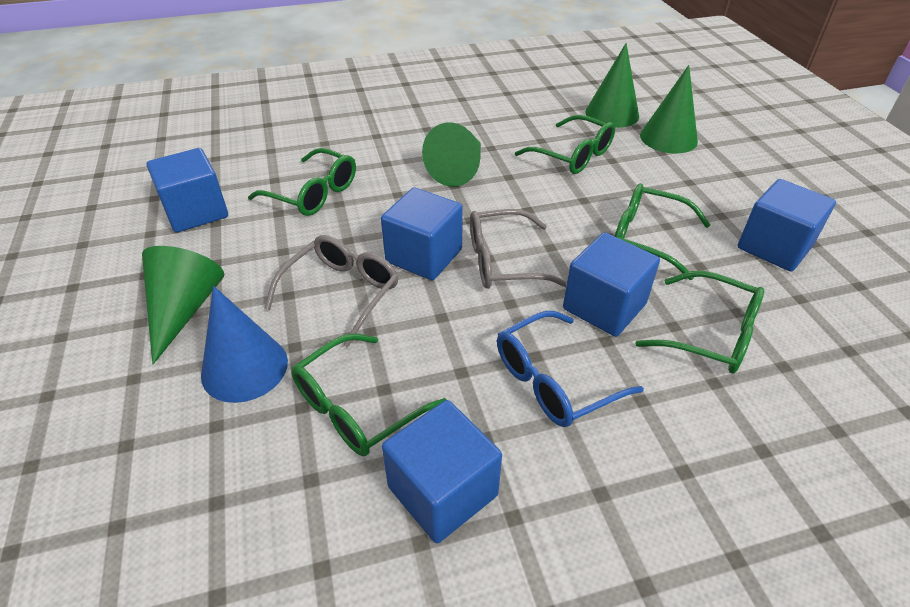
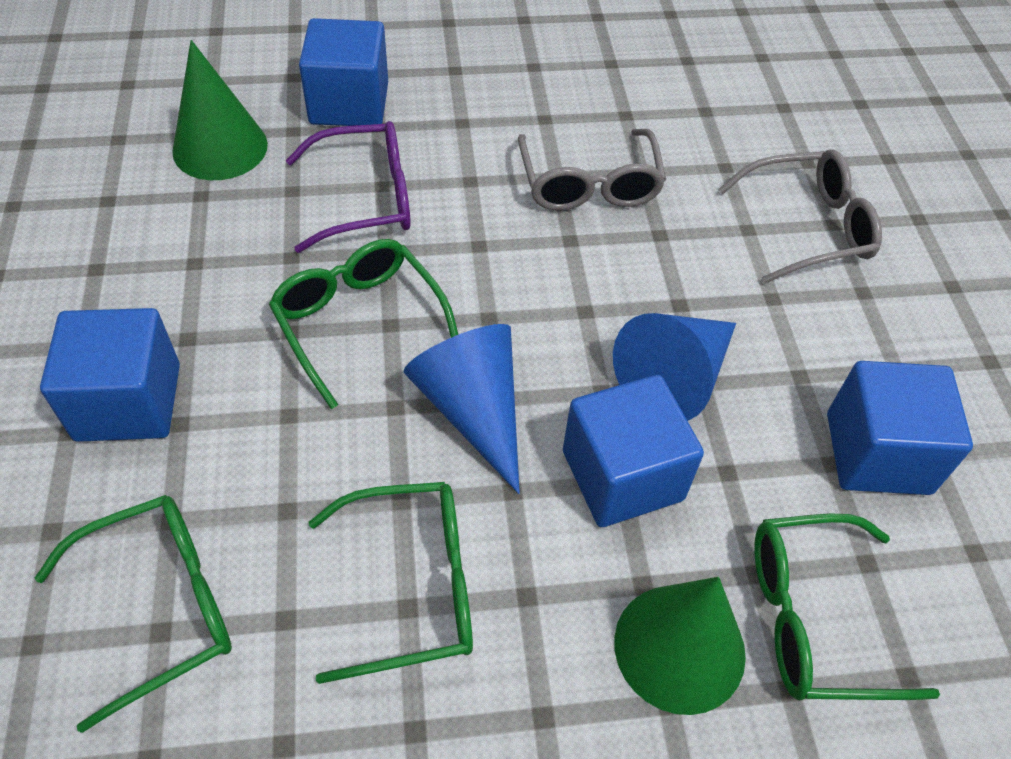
blue cone: 1 -> 2
blue cube: 5 -> 4
blue glasses: 1 -> 0
green cone: 4 -> 2
green glasses: 5 -> 4
purple glasses: 0 -> 1

